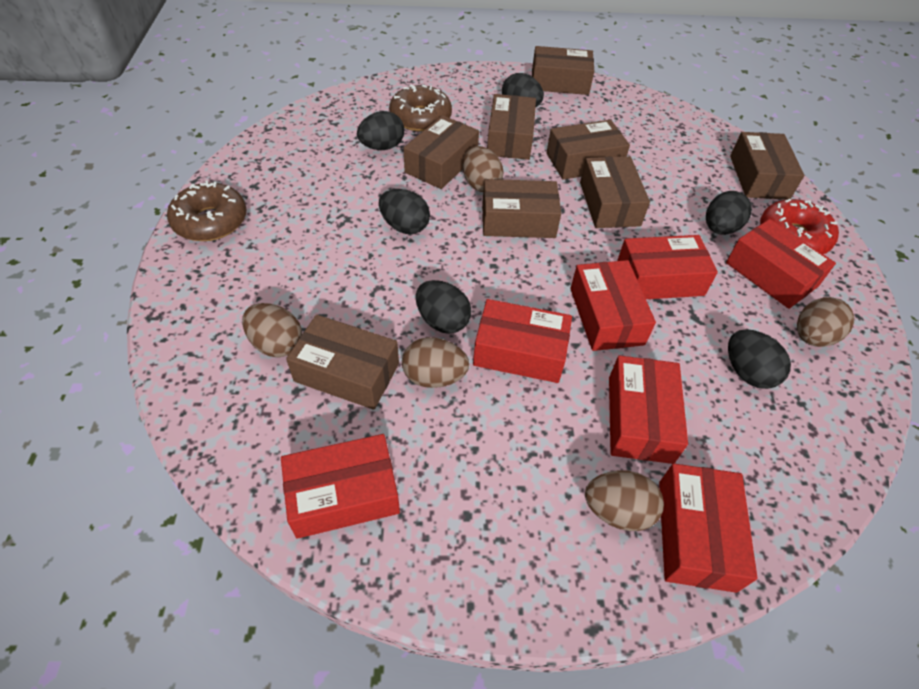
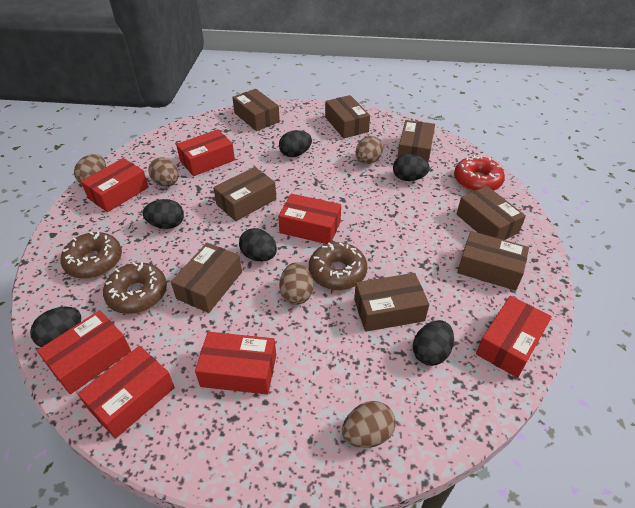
brown donut: 2 -> 3

